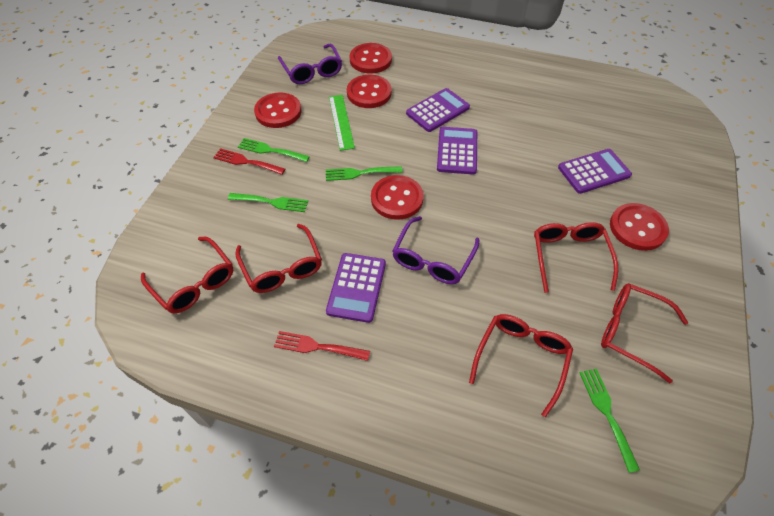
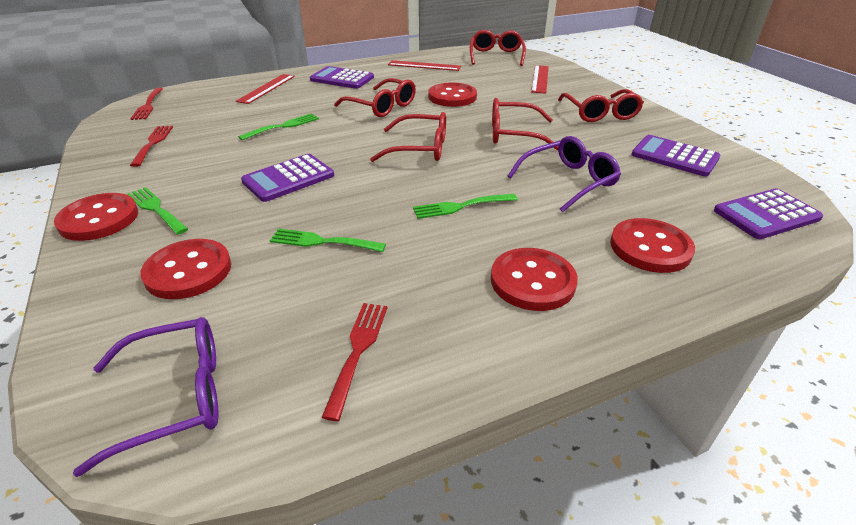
green ruler: 1 -> 0
red fork: 2 -> 3
red ruler: 0 -> 3

